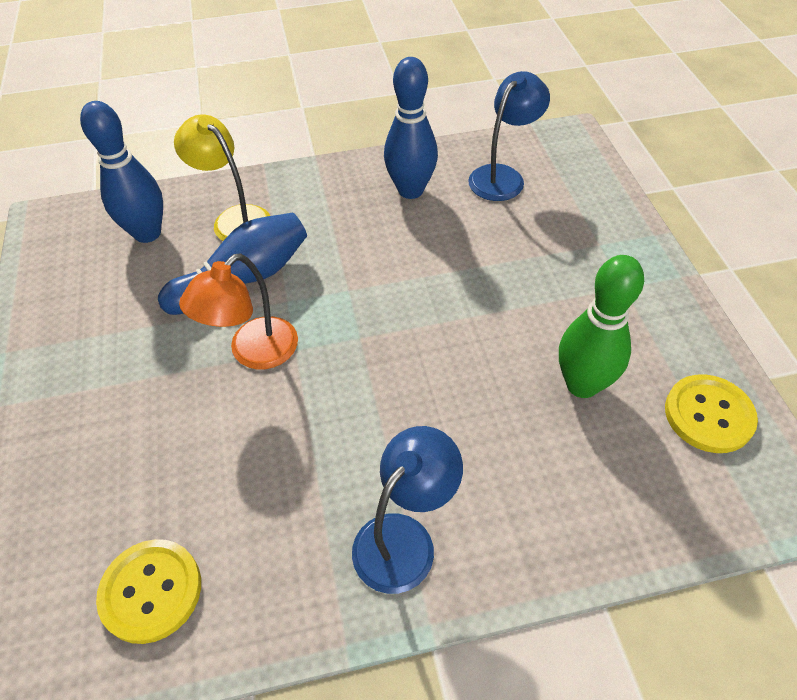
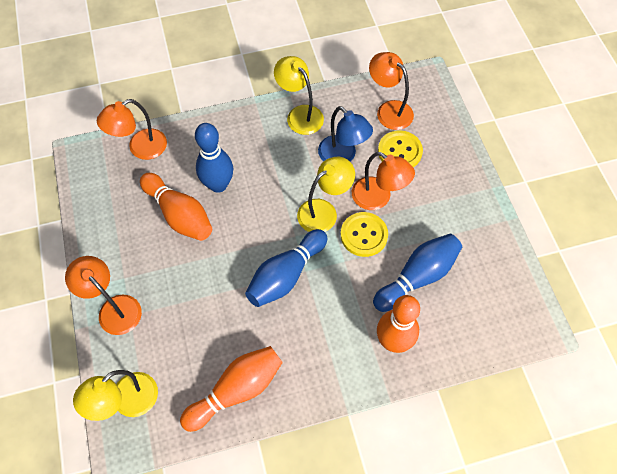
blue lamp: 2 -> 1
green bowling pin: 1 -> 0
orange bowling pin: 0 -> 3
orange lamp: 1 -> 4
yellow lamp: 1 -> 3

